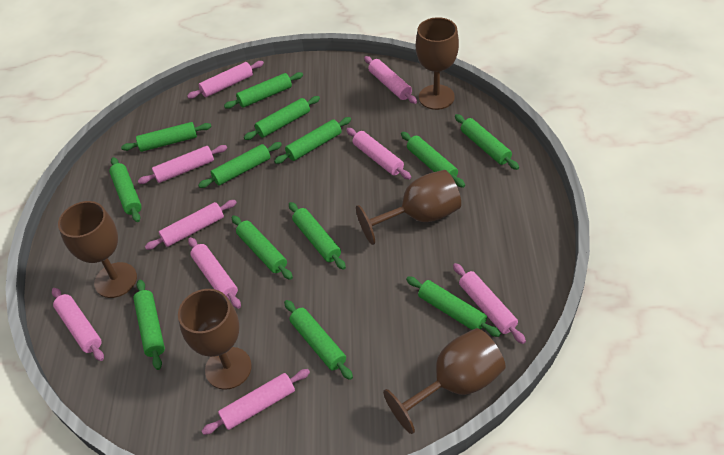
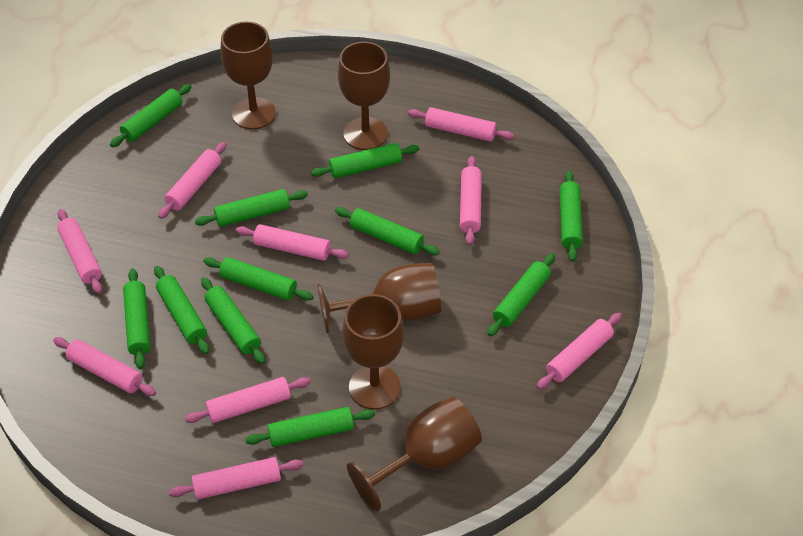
green rolling pin: 13 -> 11

